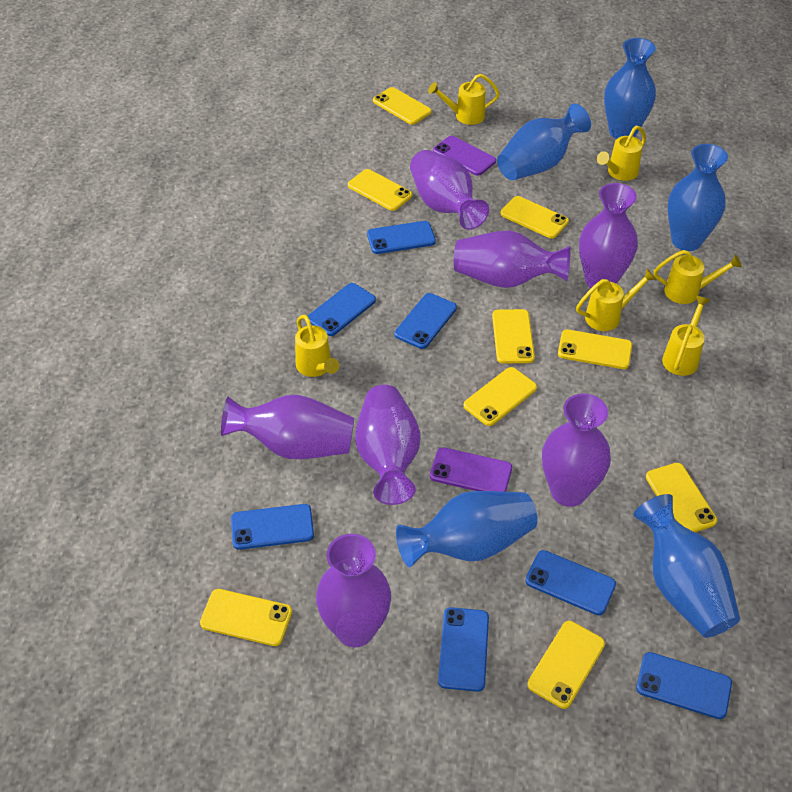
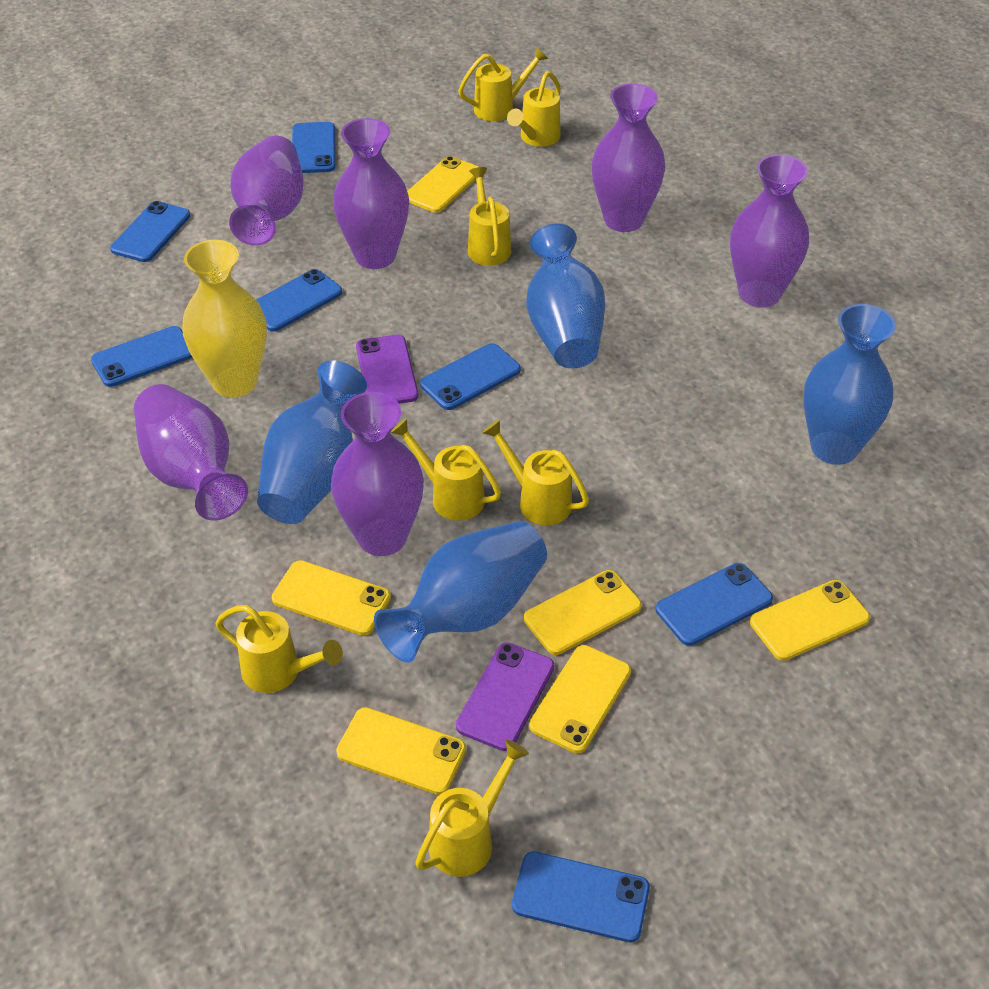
blue vase: 5 -> 4
purple vase: 7 -> 6
yellow phone: 9 -> 6
yellow vase: 0 -> 1
yellow watering can: 6 -> 7

